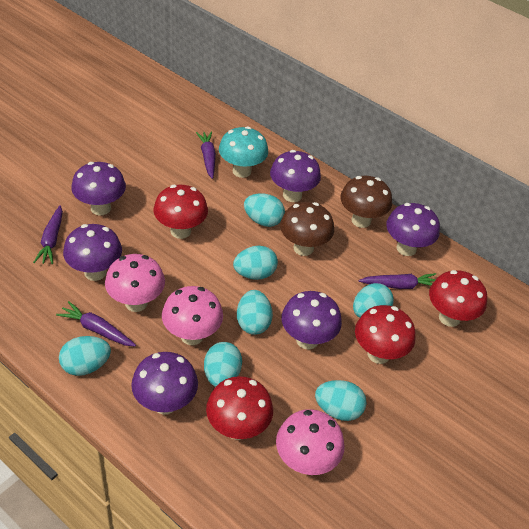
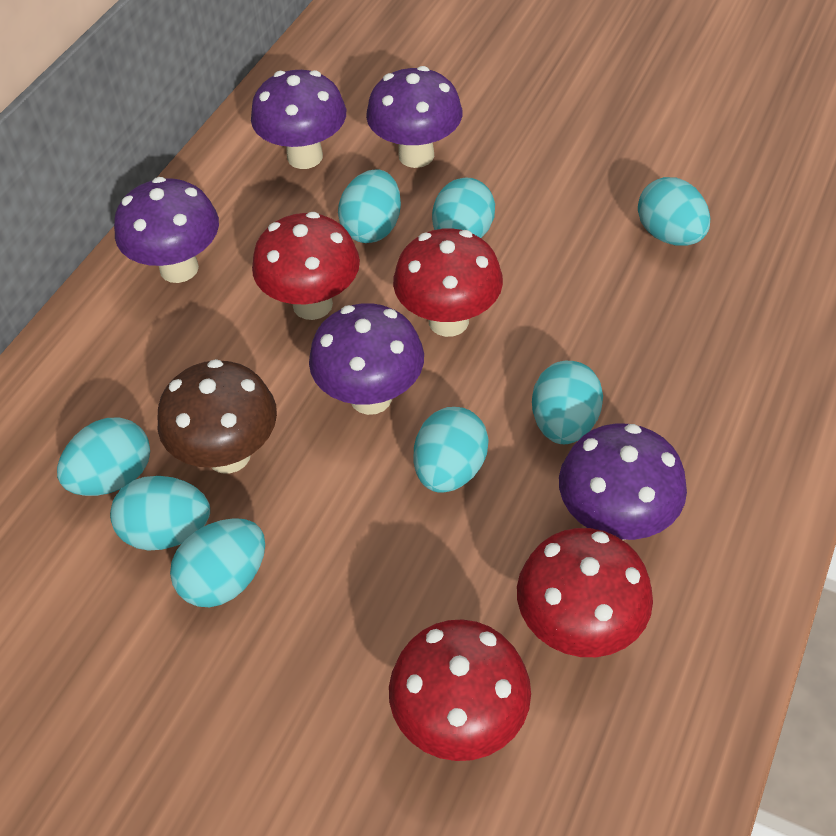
brown mushroom: 2 -> 1
pink mushroom: 3 -> 0
purple carrot: 4 -> 0
purple mushroom: 6 -> 5
turquoise egg: 7 -> 8
turquoise mushroom: 1 -> 0

